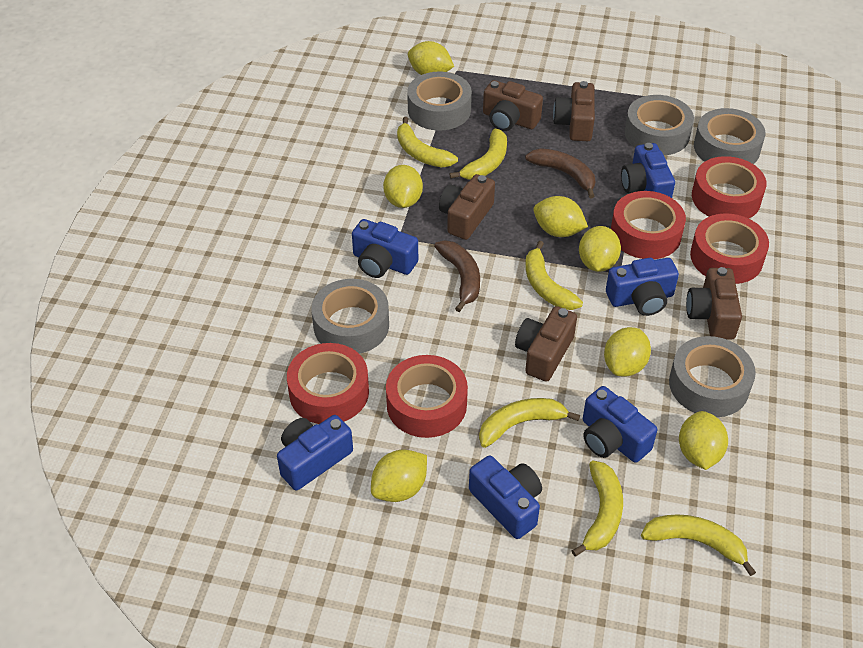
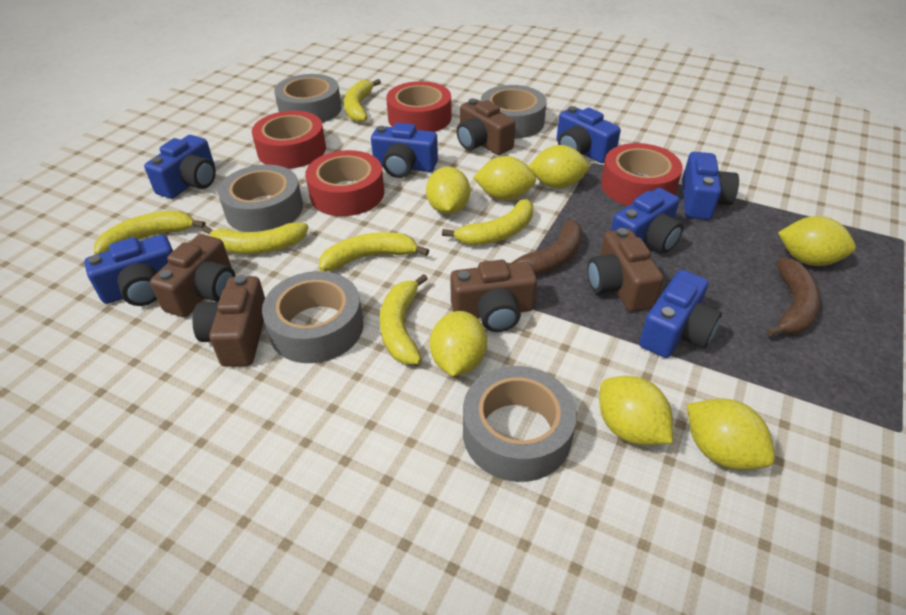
blue camera: 6 -> 7
red tape: 5 -> 4

